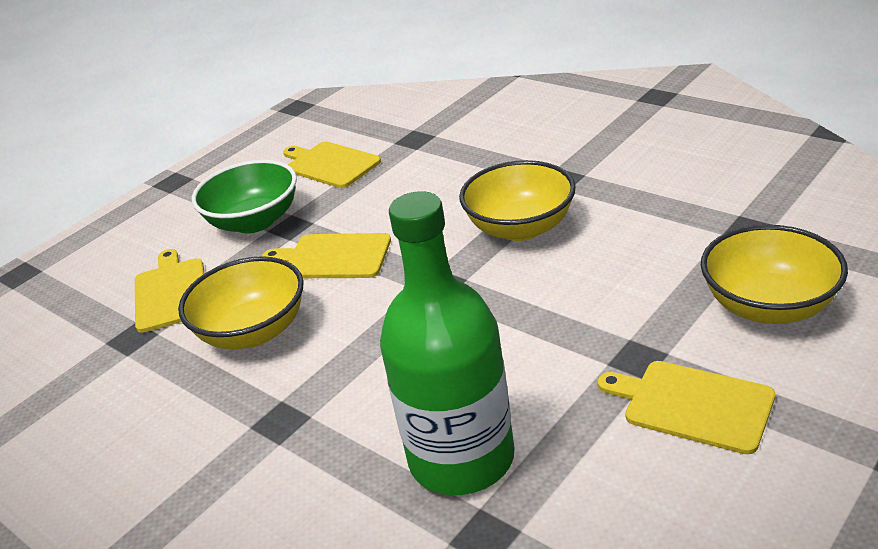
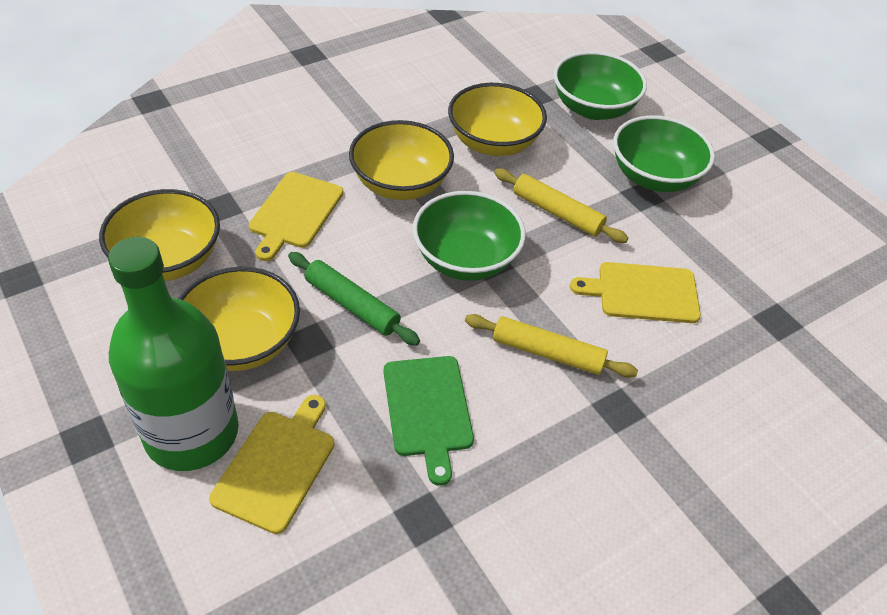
green bowl: 1 -> 3
green cutting board: 0 -> 1
green rolling pin: 0 -> 1
yellow bowl: 3 -> 4
yellow cutting board: 4 -> 3
yellow rolling pin: 0 -> 2

